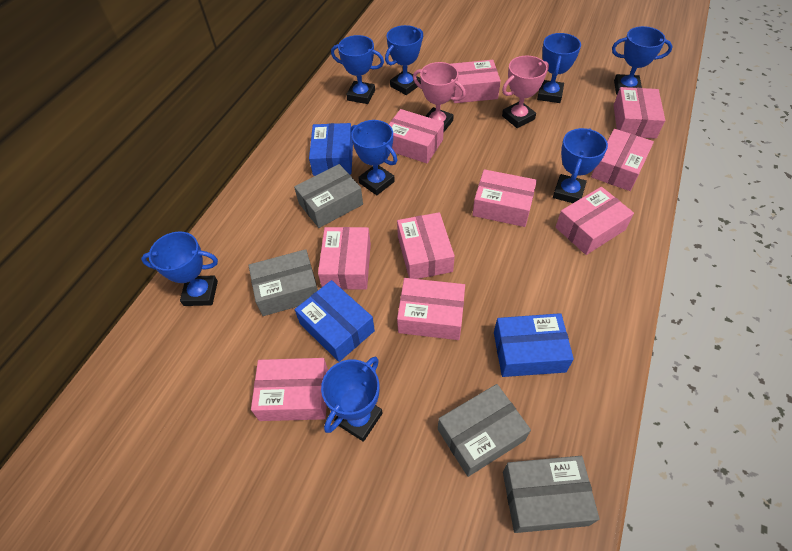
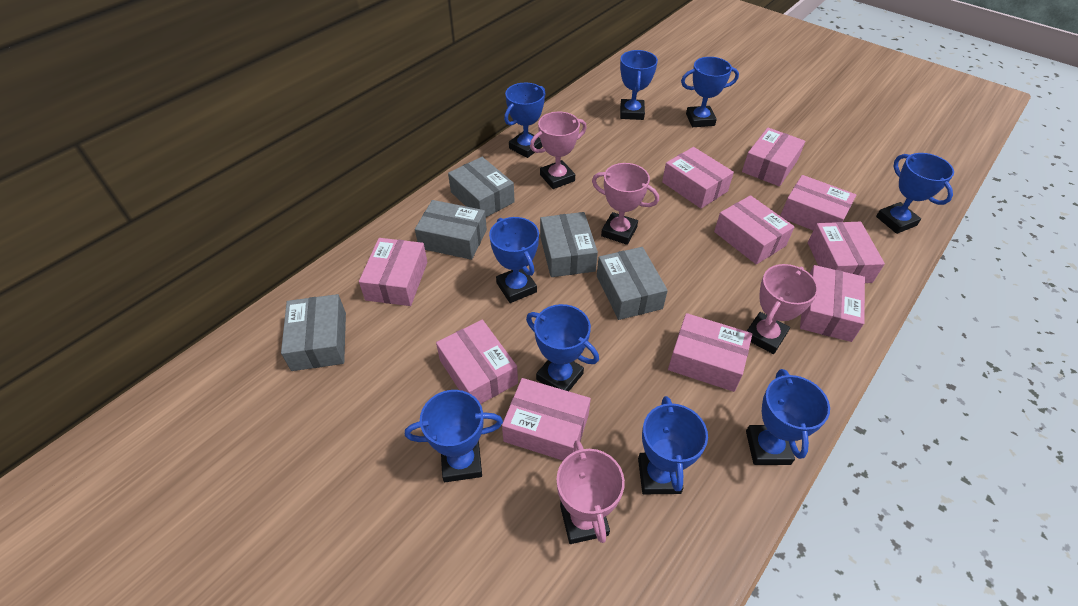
blue box: 3 -> 0
blue trophy: 8 -> 9
grey box: 4 -> 5
pink trophy: 2 -> 4

